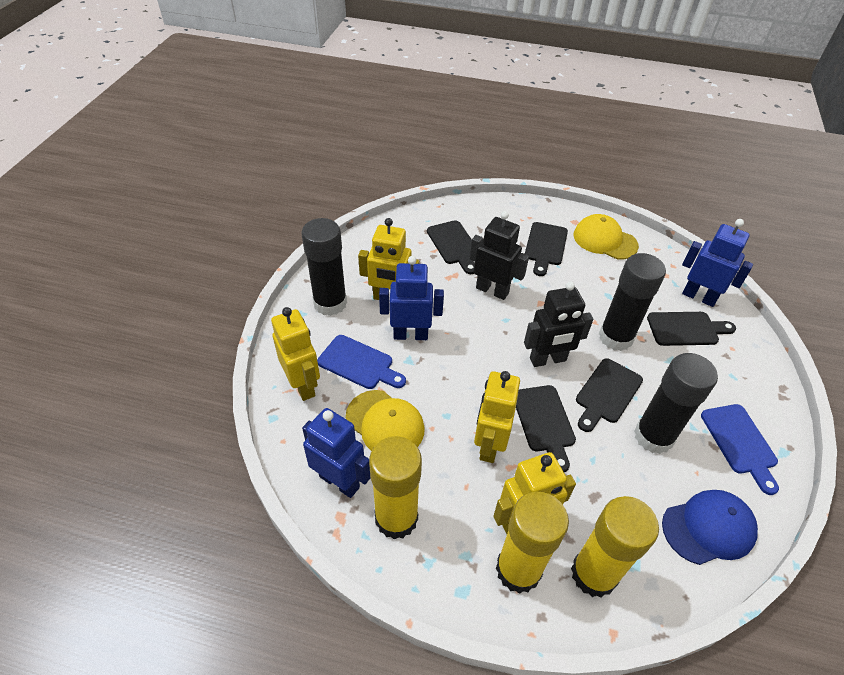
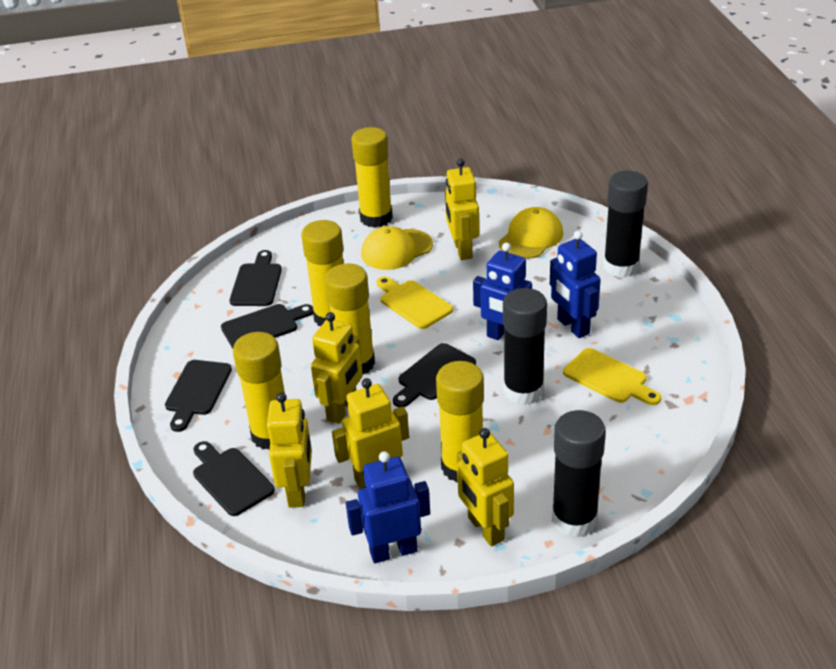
black robot: 2 -> 0
blue cap: 1 -> 0
blue cutting board: 2 -> 0
yellow cutting board: 0 -> 2
yellow glue stick: 3 -> 5
yellow robot: 4 -> 5

